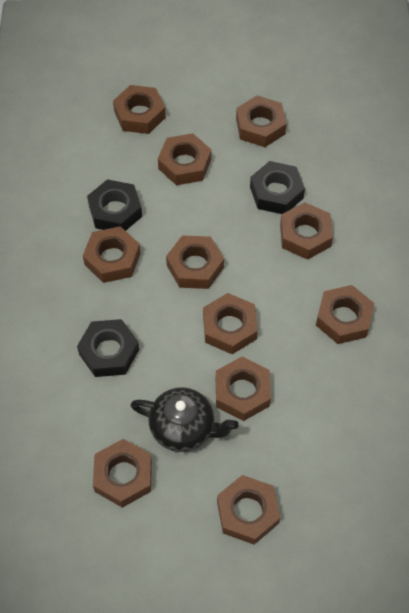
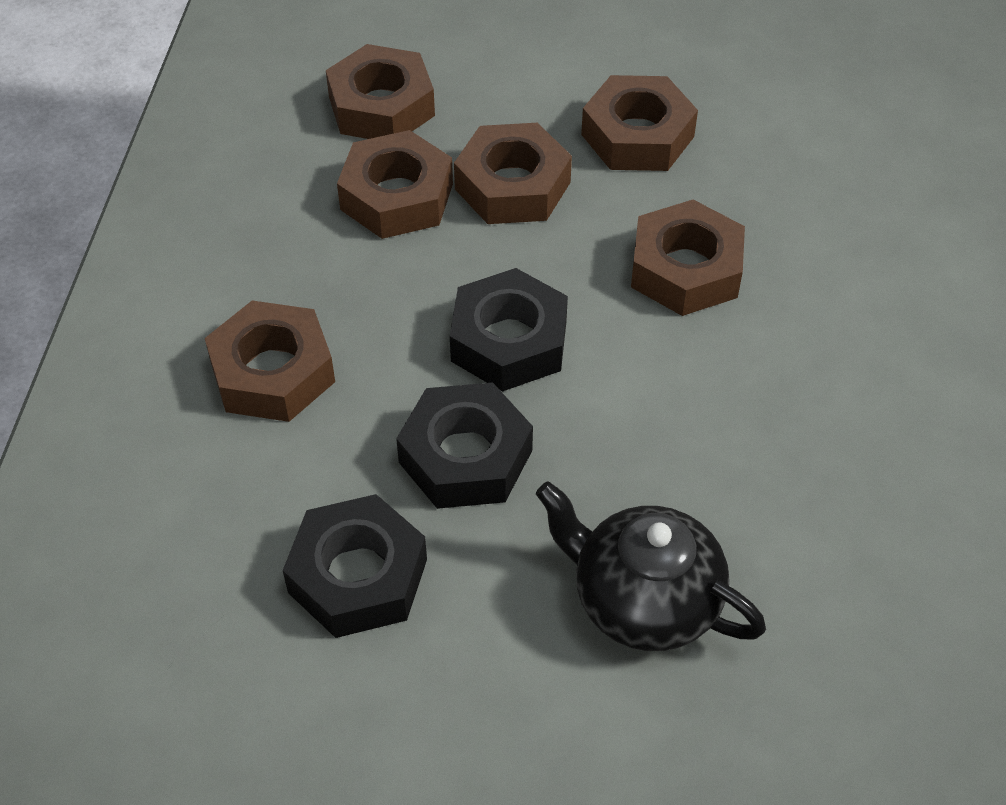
brown nut: 11 -> 6

